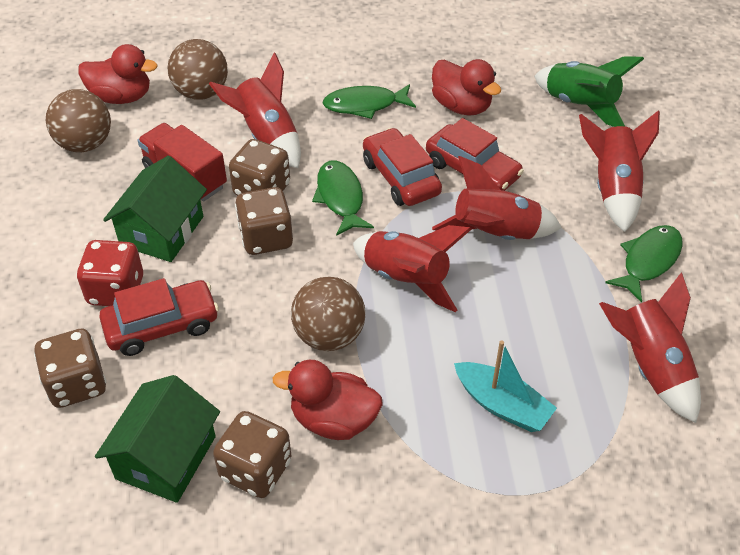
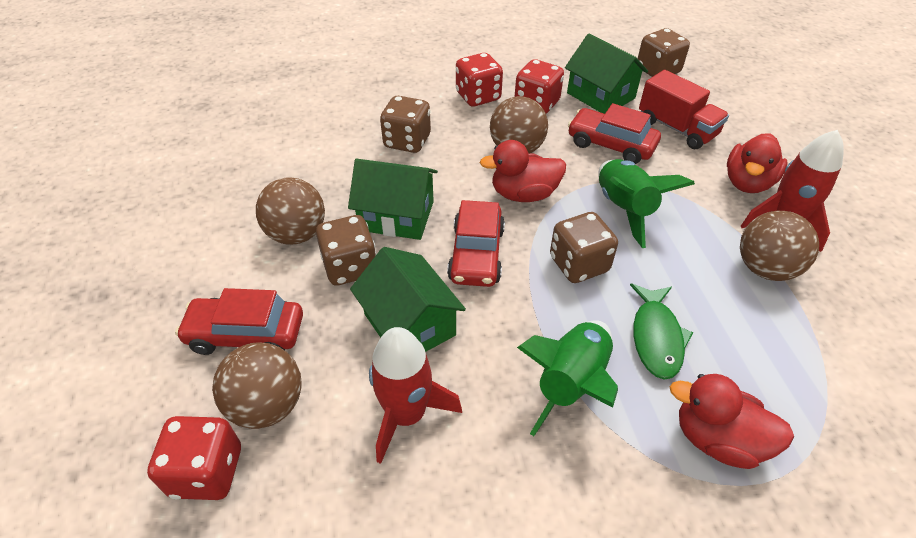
brown ball: 3 -> 4
green fish: 3 -> 1
green house: 2 -> 3
green rocket: 1 -> 2
red dice: 1 -> 3
red rocket: 5 -> 2
turquoise boat: 1 -> 0

